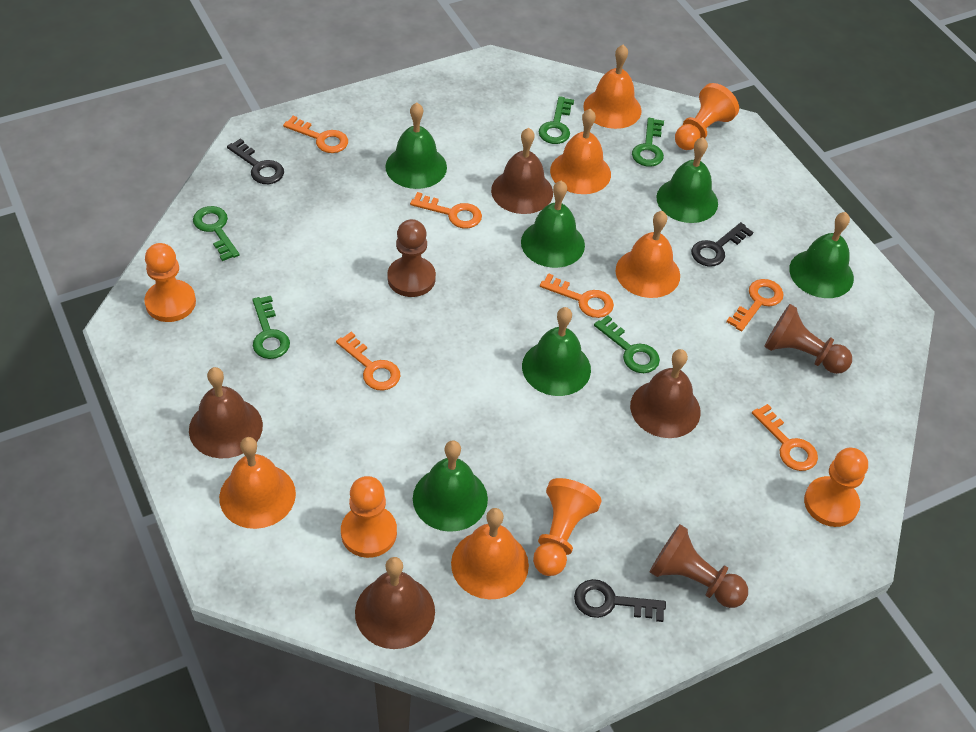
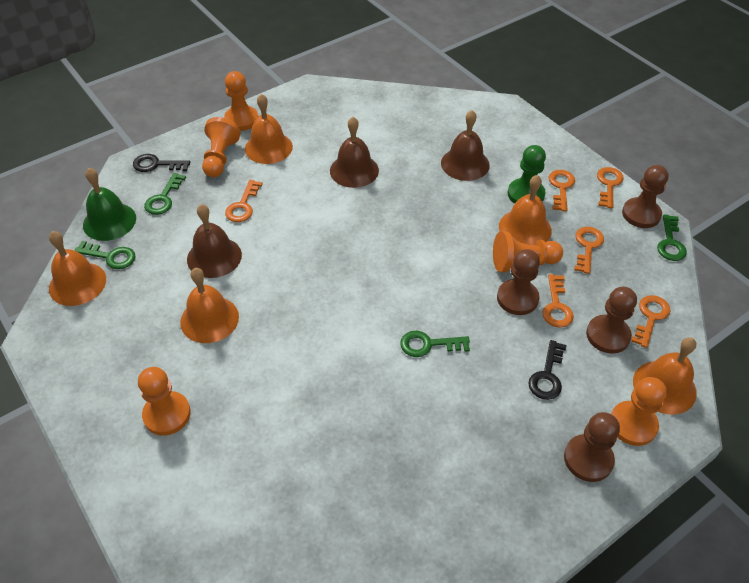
black key: 3 -> 2
brown bell: 4 -> 3
brown pawn: 3 -> 4
green bell: 6 -> 1
green key: 5 -> 4
green pawn: 0 -> 1

